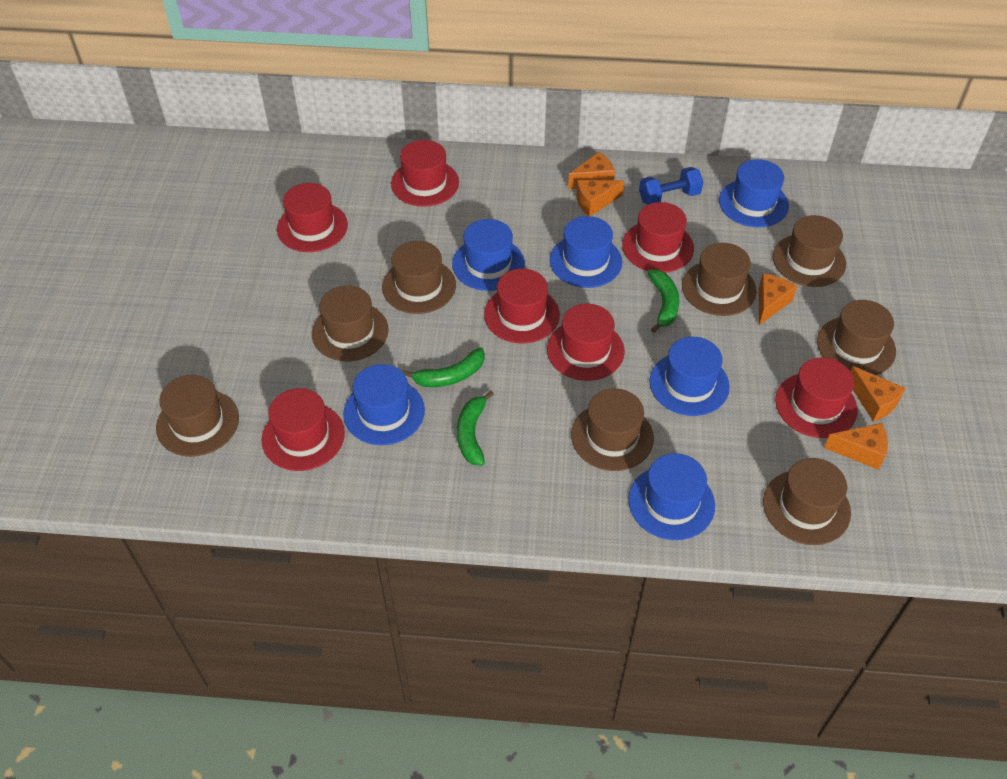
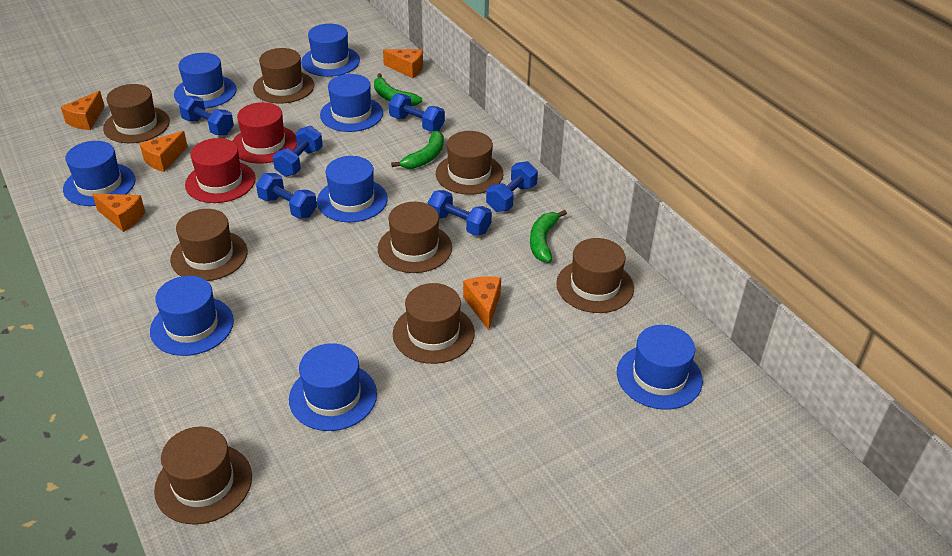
blue dumbbell: 1 -> 6
blue hat: 6 -> 8
red hat: 7 -> 2

